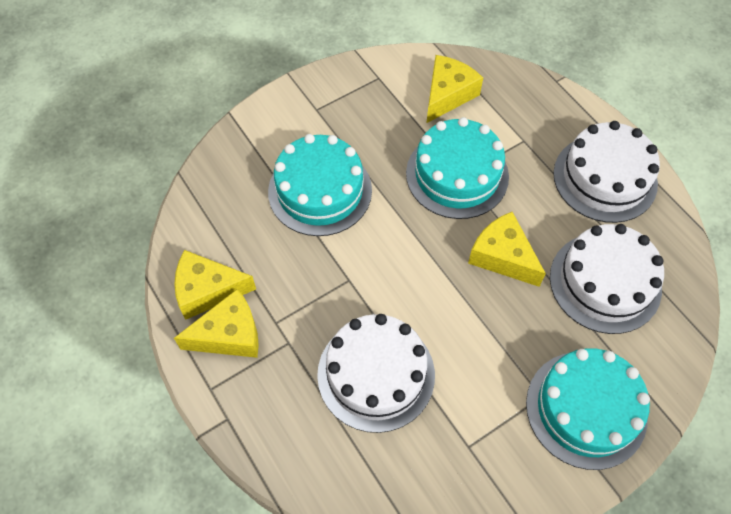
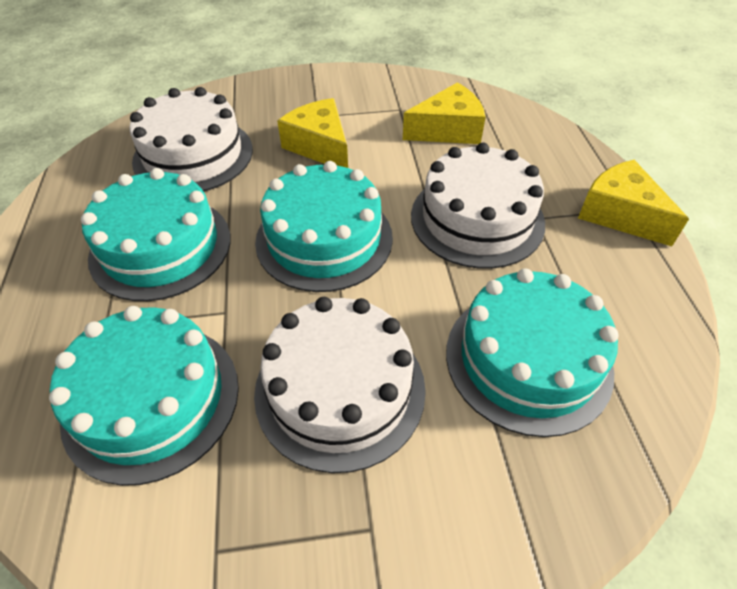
turquoise cake: 3 -> 4
yellow cheese: 4 -> 3

